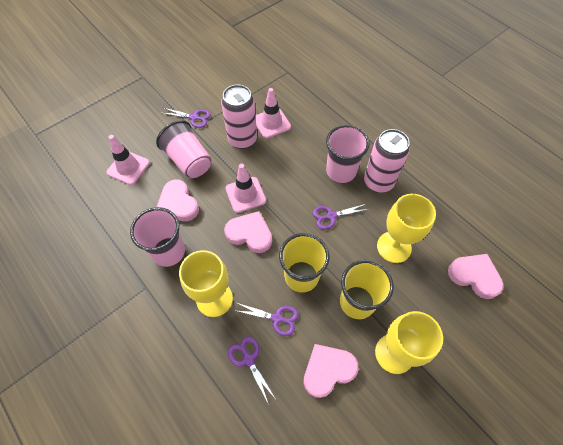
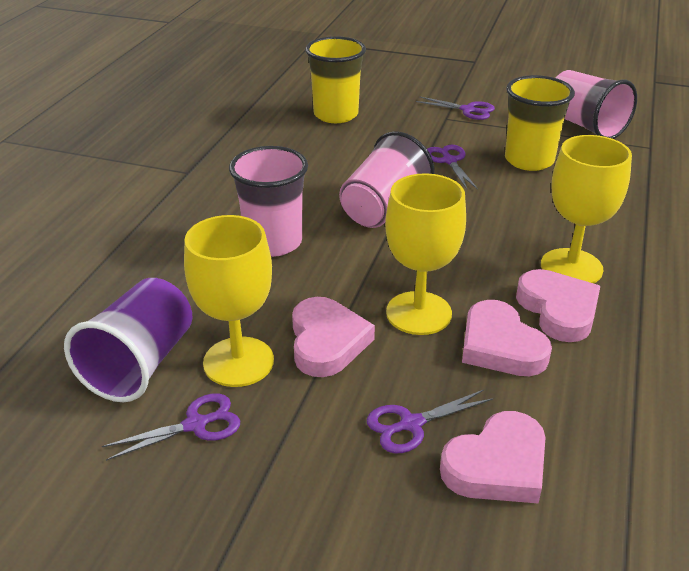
pink can: 2 -> 0
pink traffic cone: 3 -> 0
purple cup: 0 -> 1

